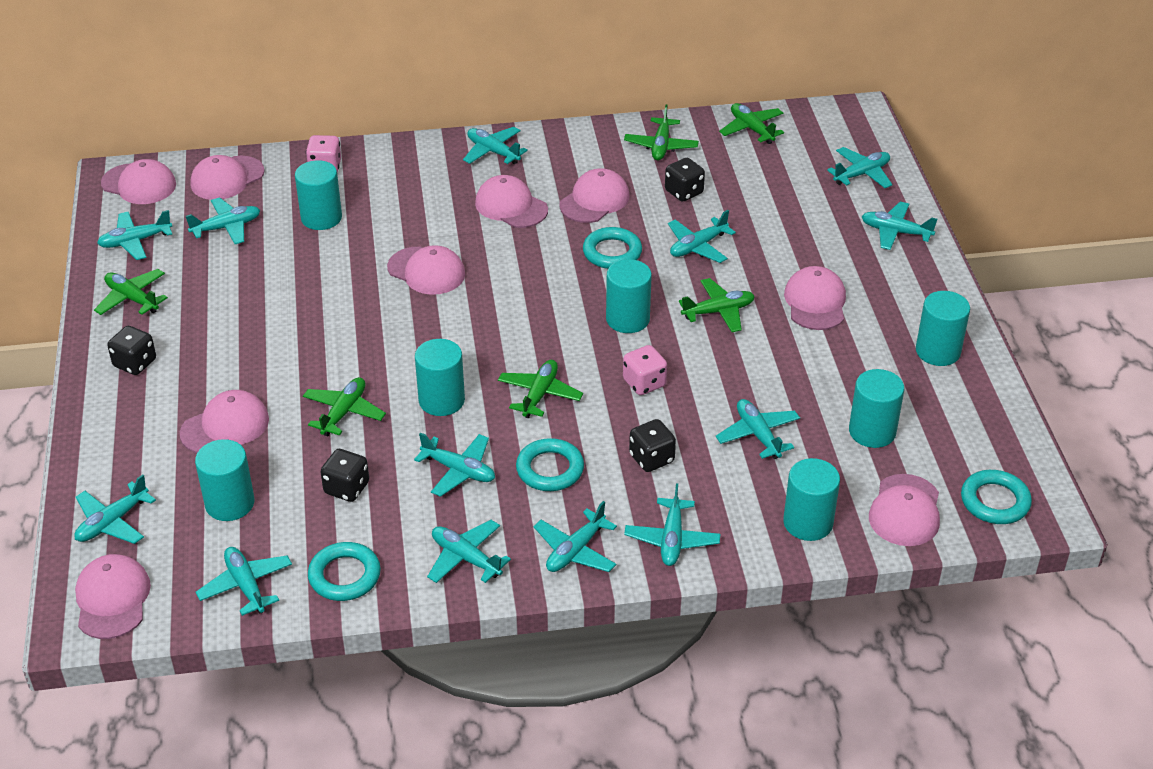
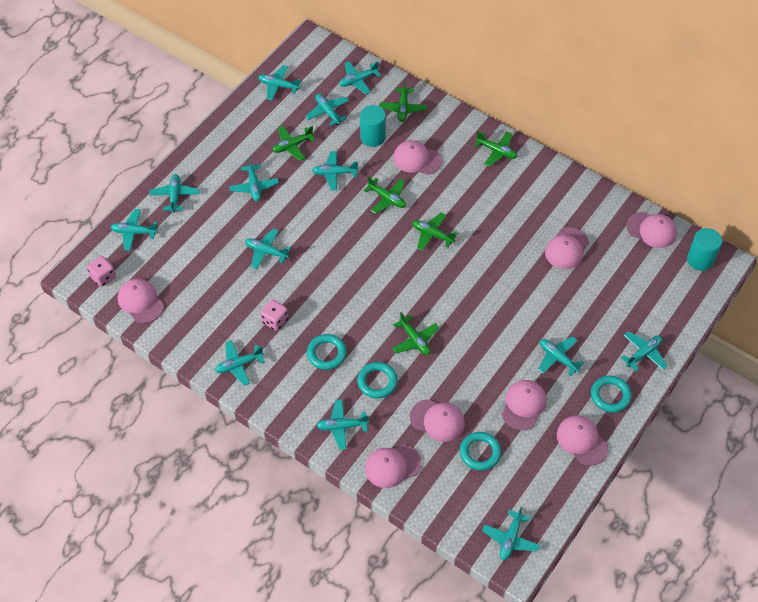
black dice: 4 -> 0
pink cap: 9 -> 8
turquoise cylinder: 7 -> 2

